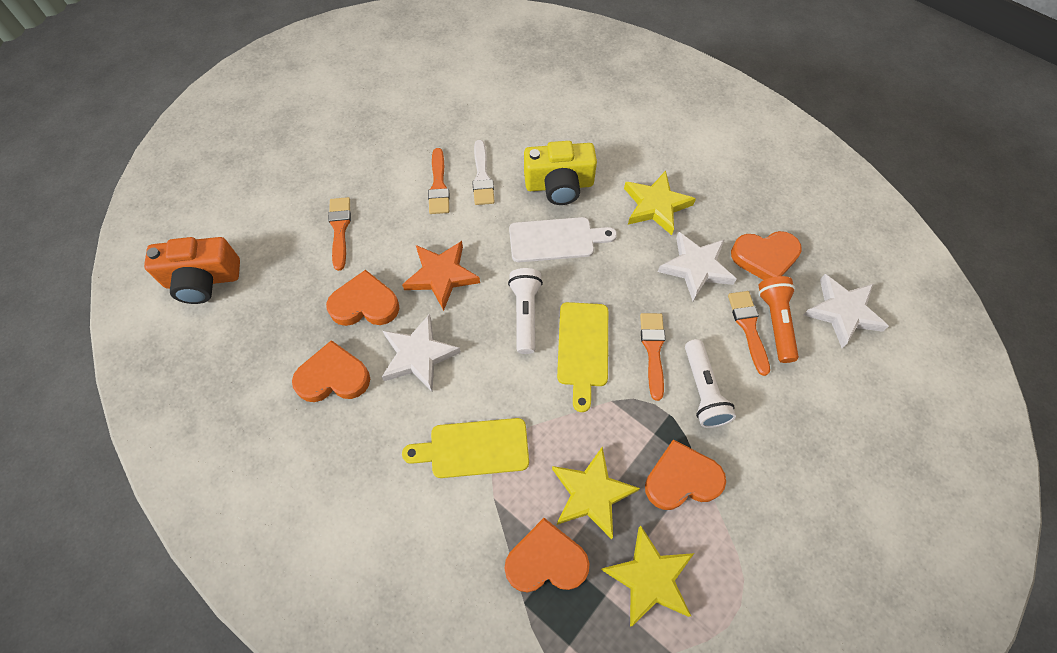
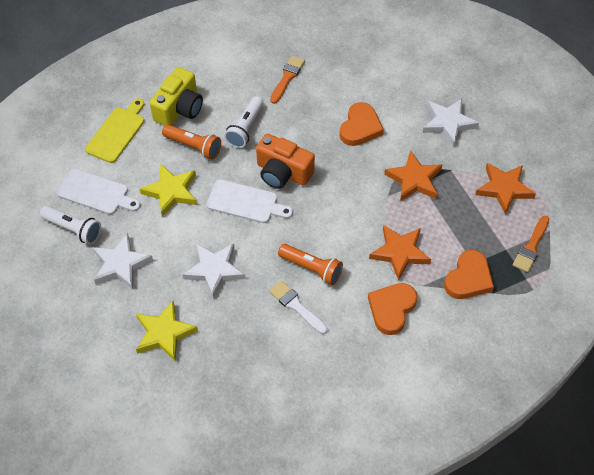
orange brush: 4 -> 2
orange flashlight: 1 -> 2
orange heart: 5 -> 3
orange star: 1 -> 3
white cutting board: 1 -> 2
yellow cutting board: 2 -> 1
yellow star: 3 -> 2

